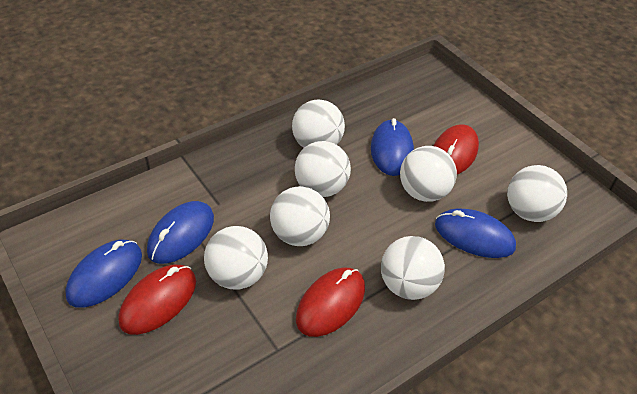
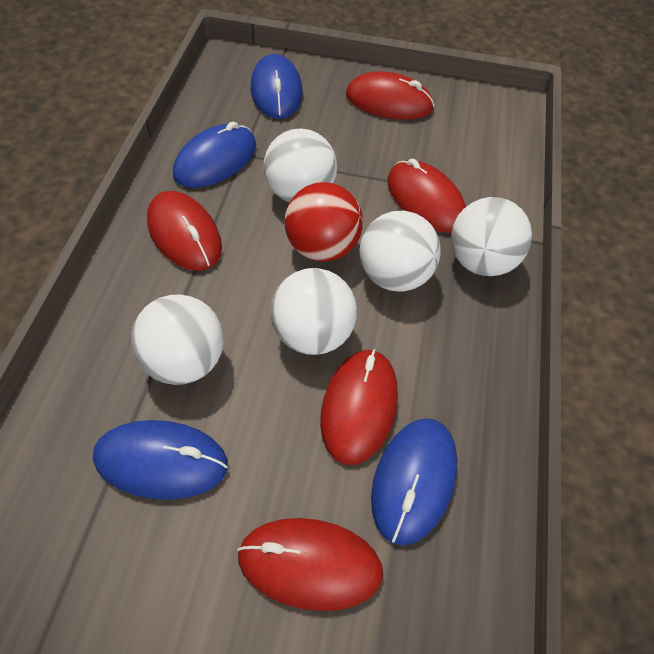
red ball: 0 -> 1
red mouse: 3 -> 5
white ball: 7 -> 5

